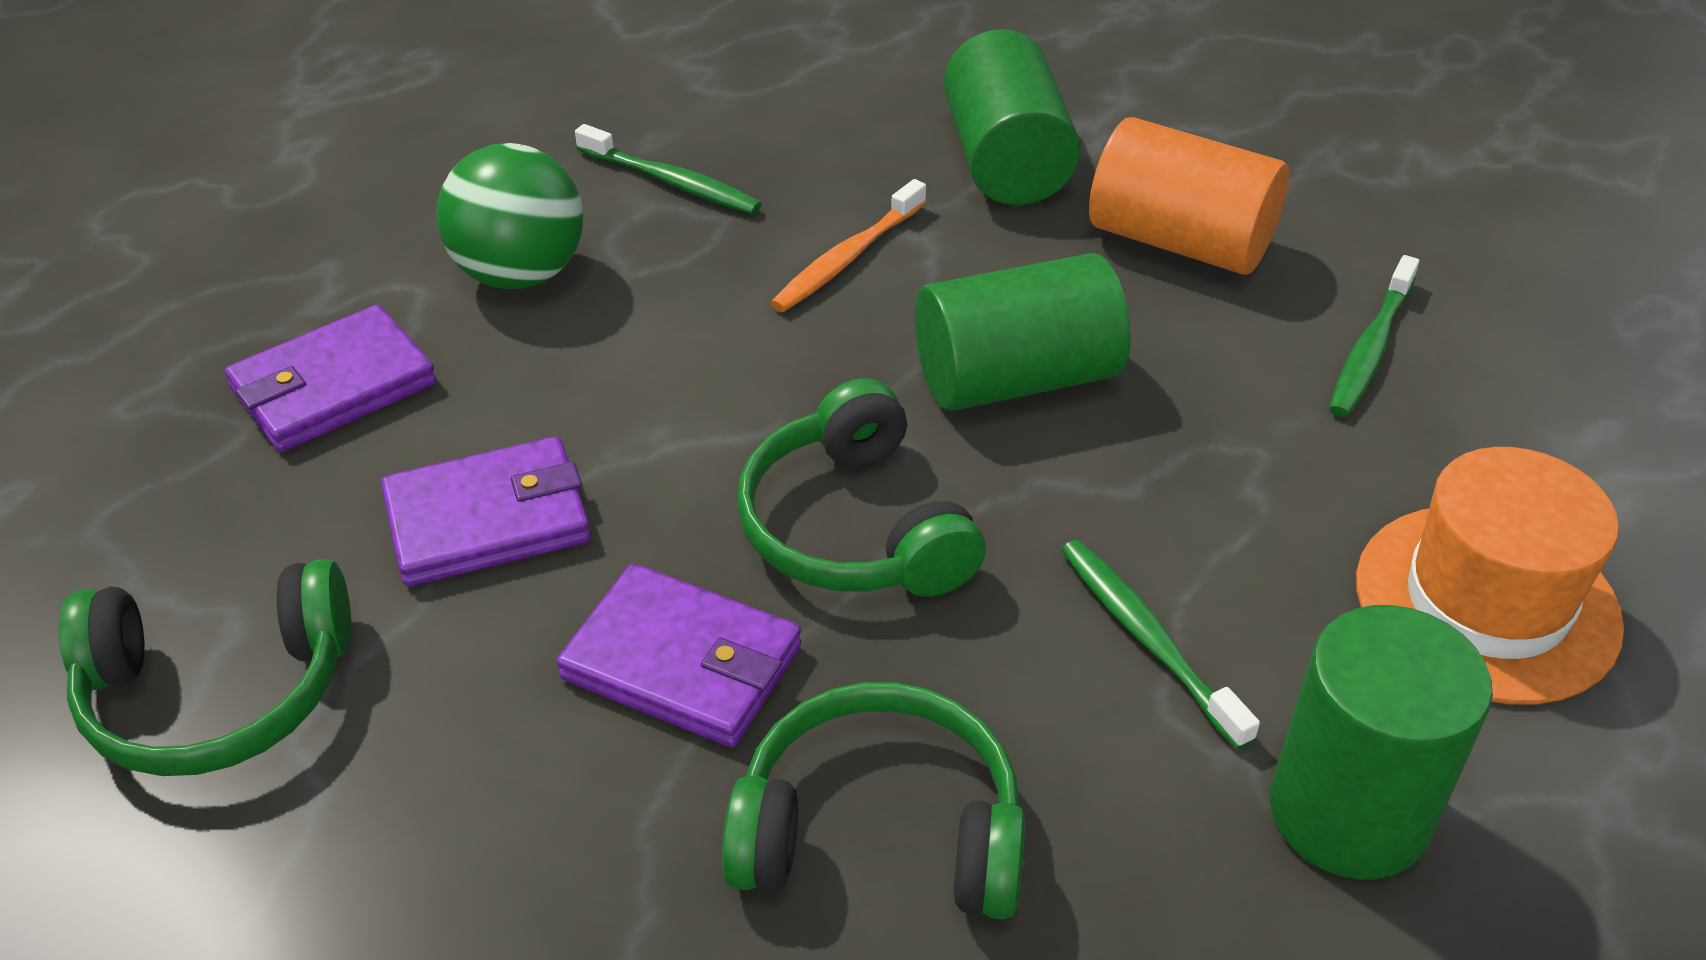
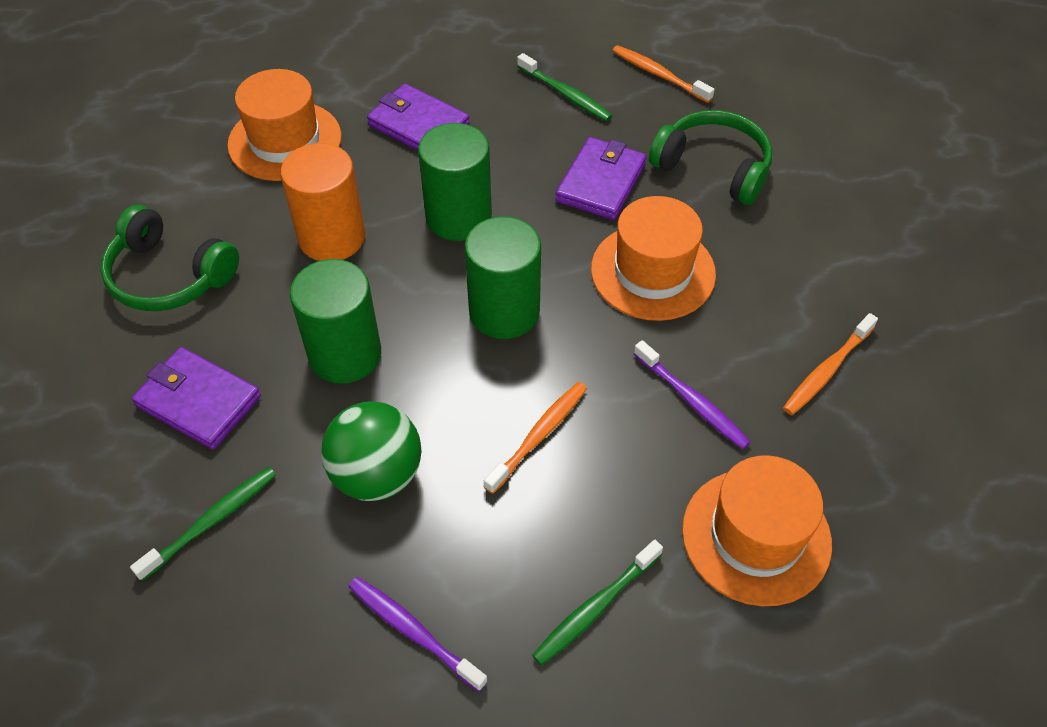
green headphones: 3 -> 2
orange hat: 1 -> 3
orange toothbrush: 1 -> 3
purple toothbrush: 0 -> 2

